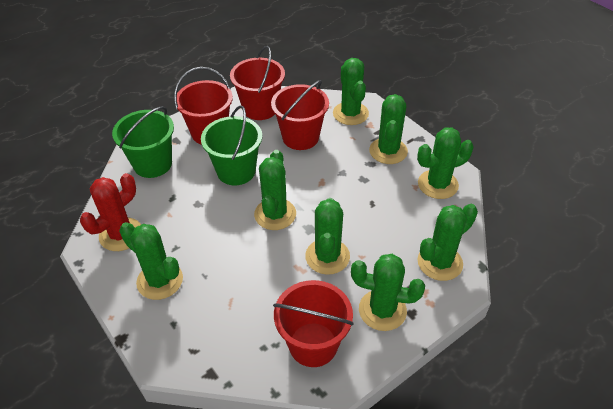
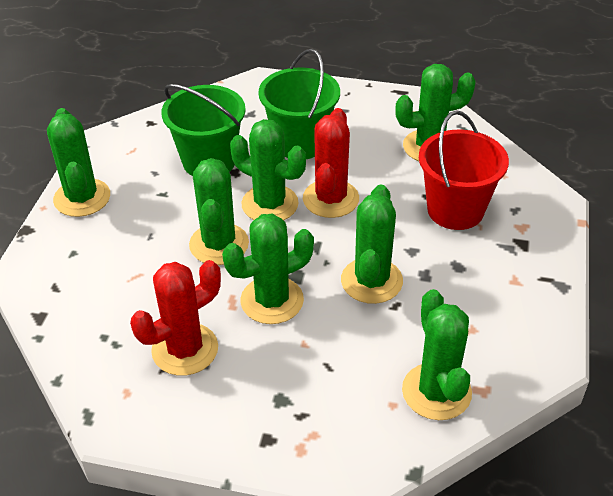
green cactus: 8 -> 7
red bucket: 4 -> 1
red cactus: 1 -> 2

